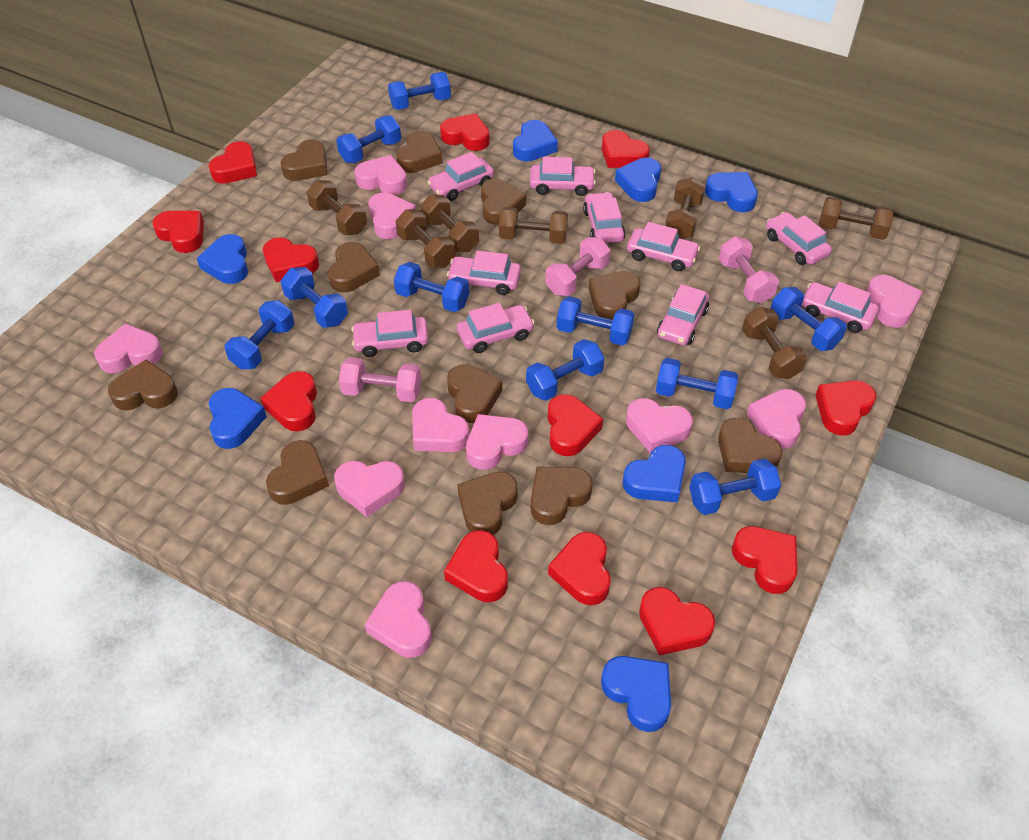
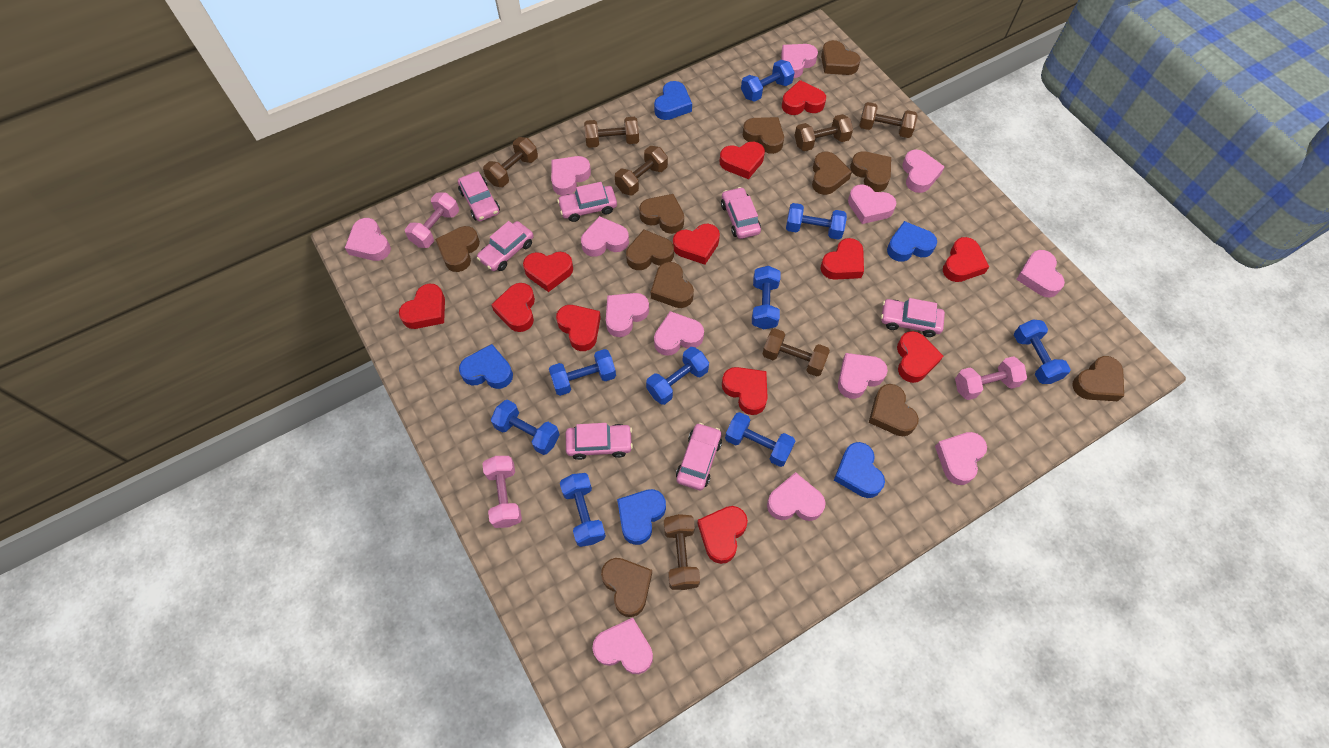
blue dumbbell: 10 -> 9
blue heart: 7 -> 5
pink car: 10 -> 7
pink heart: 10 -> 13

